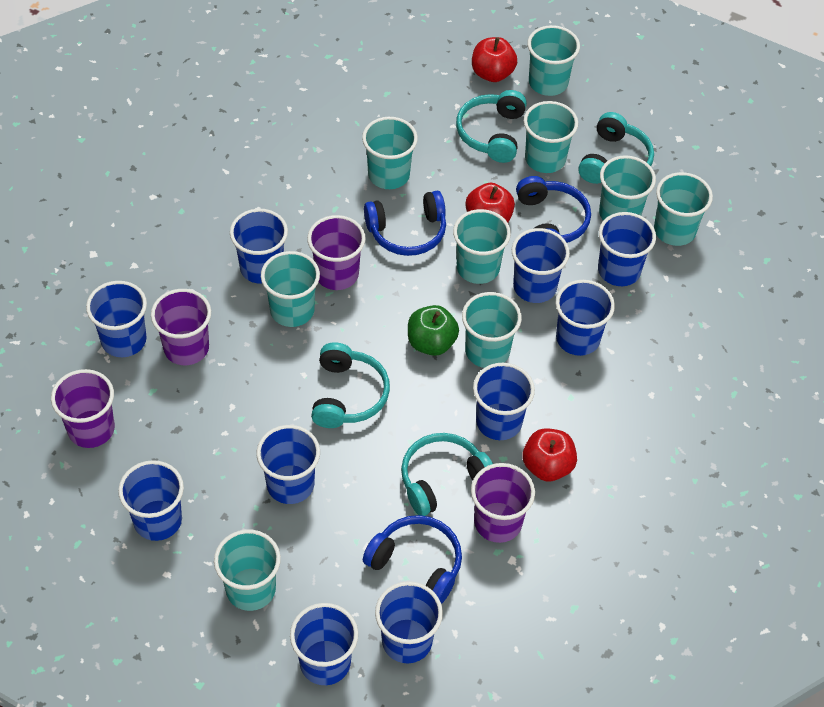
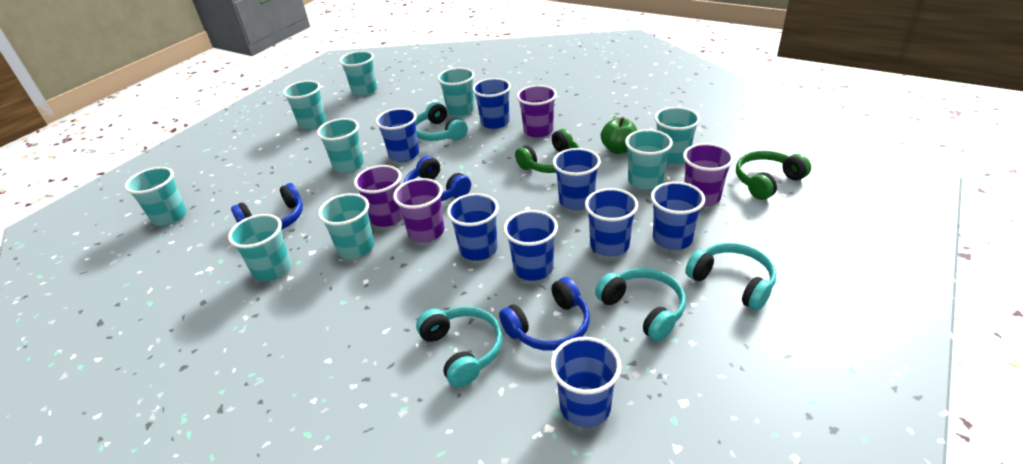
blue cup: 10 -> 8
green headphones: 0 -> 2
red apple: 3 -> 0

